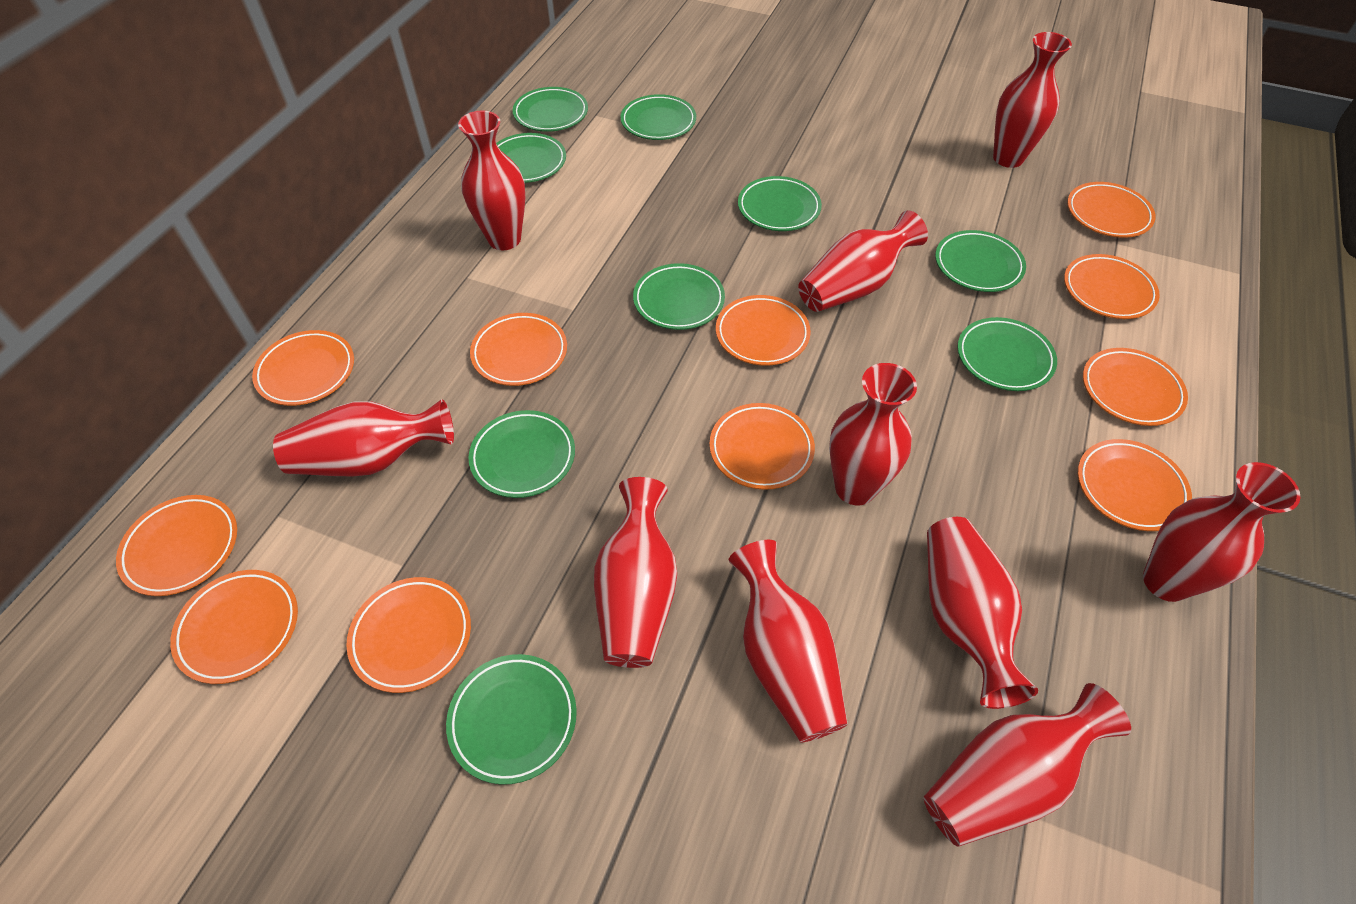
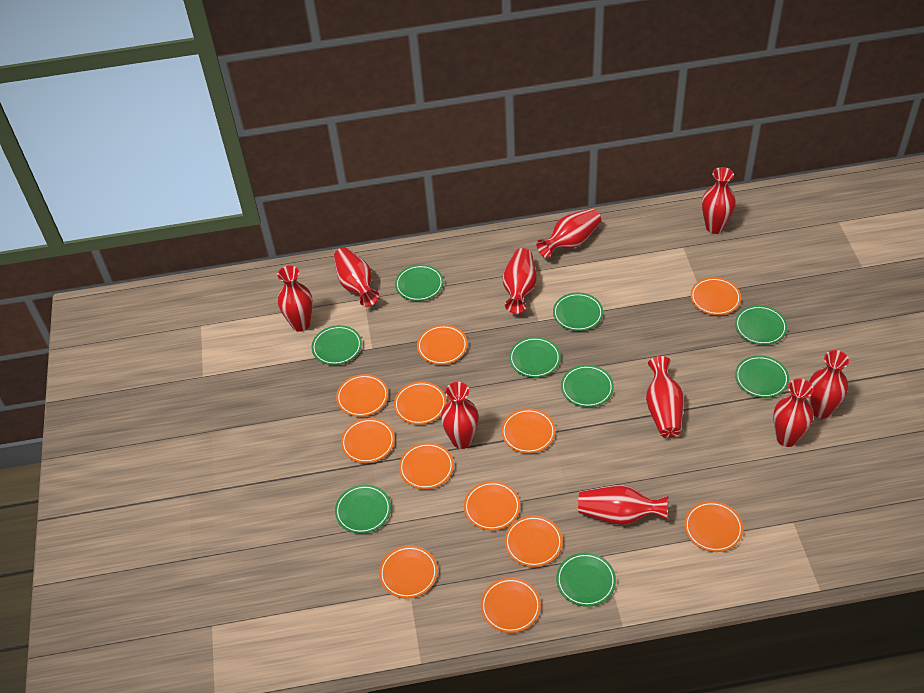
orange plate: 11 -> 12

